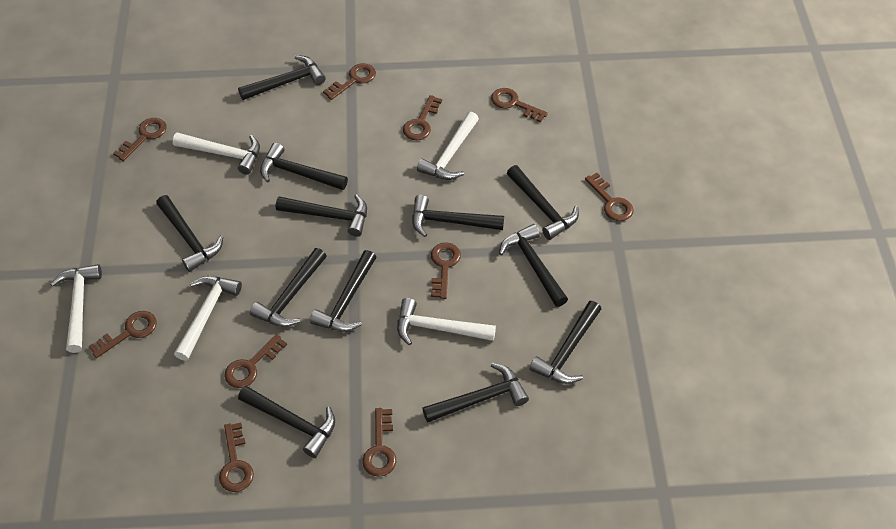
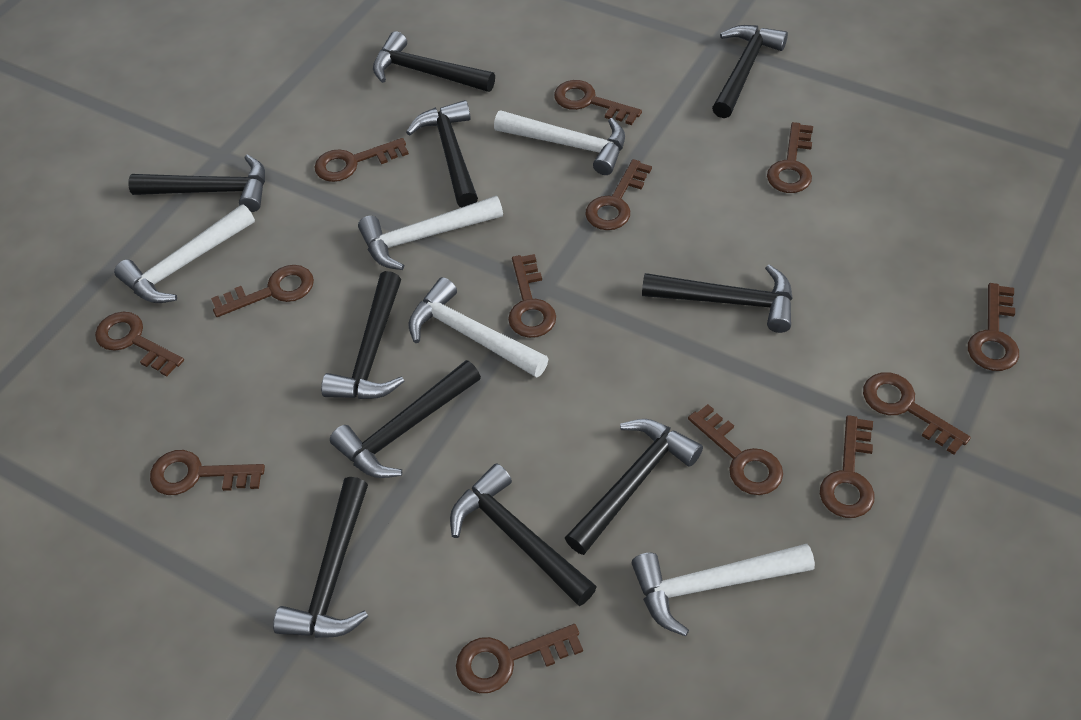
black hammer: 12 -> 10
brown key: 10 -> 13

